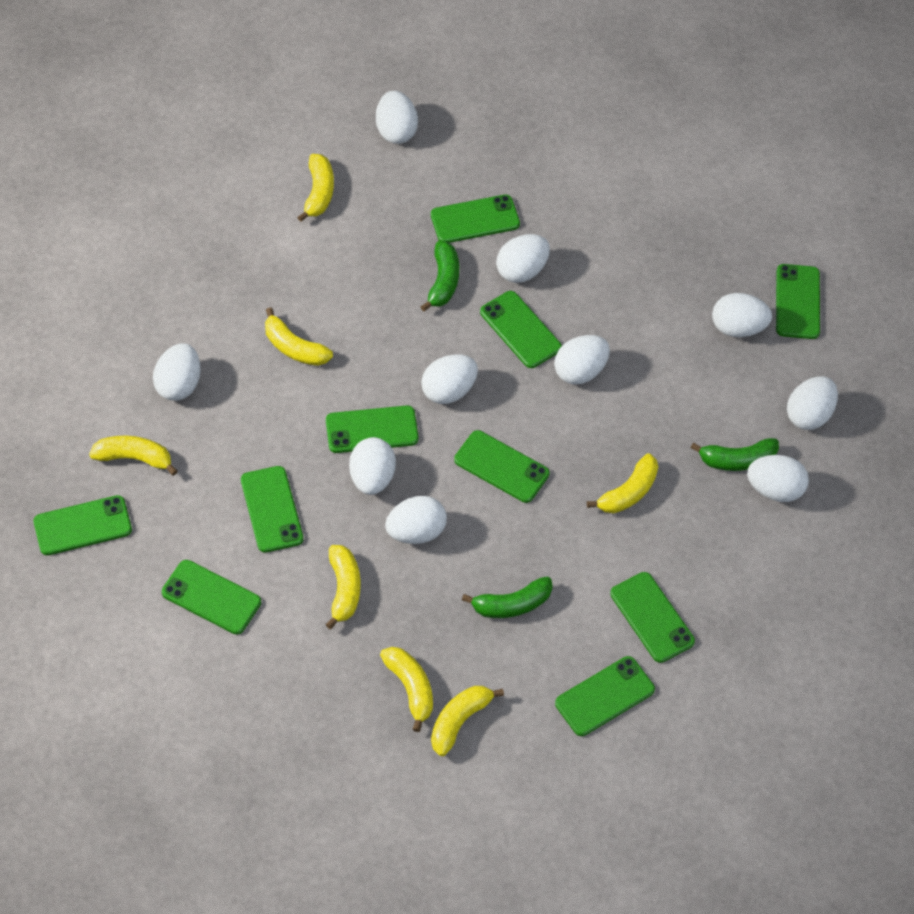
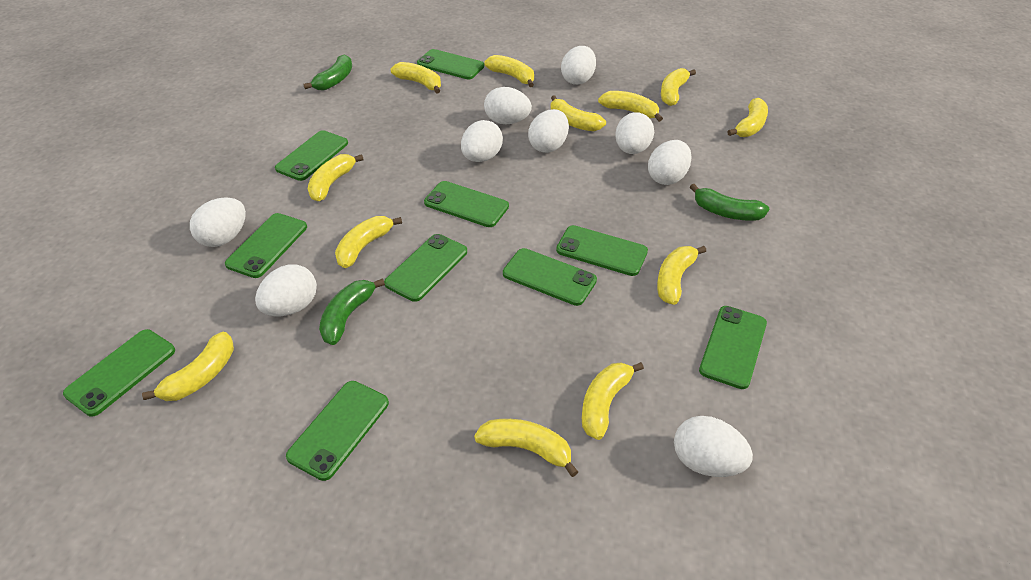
white egg: 10 -> 9
yellow banana: 7 -> 12

